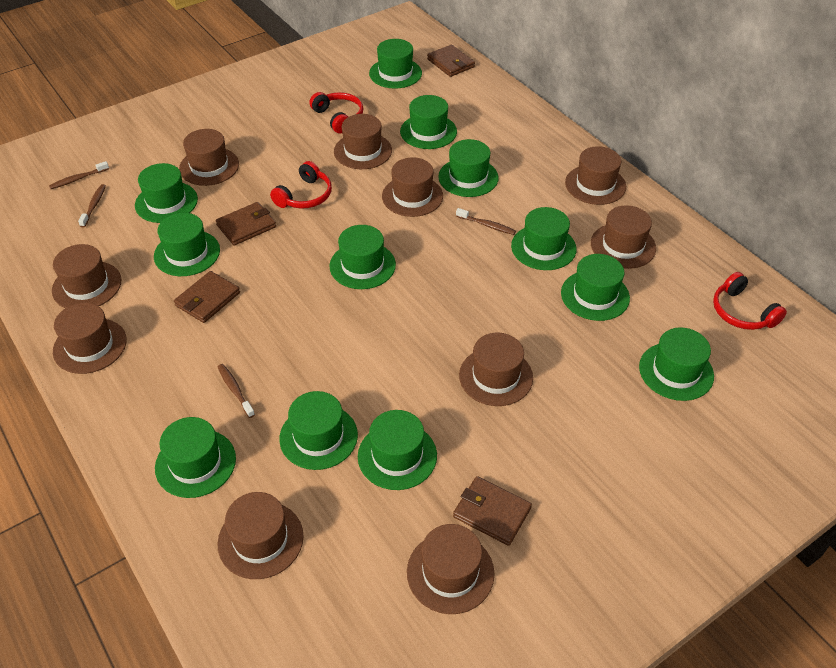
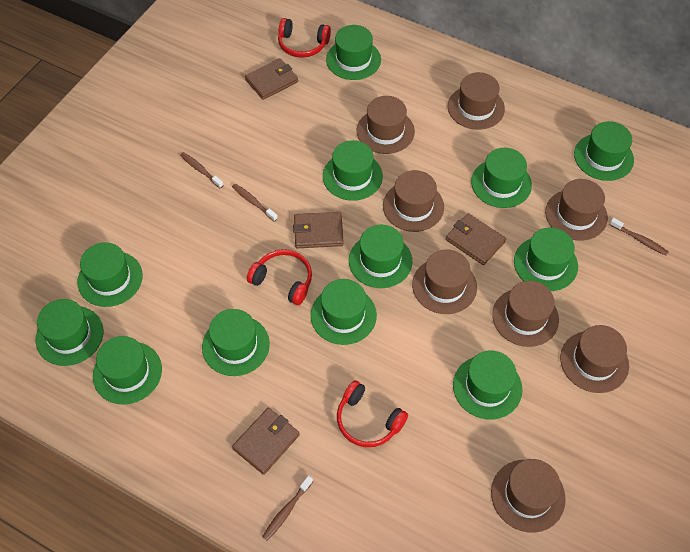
brown hat: 10 -> 8

